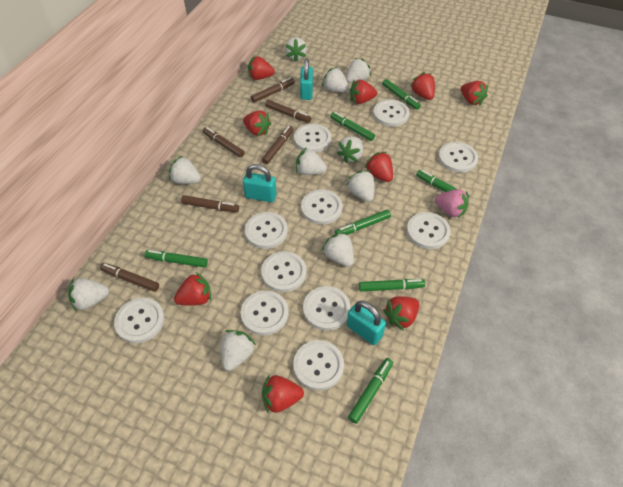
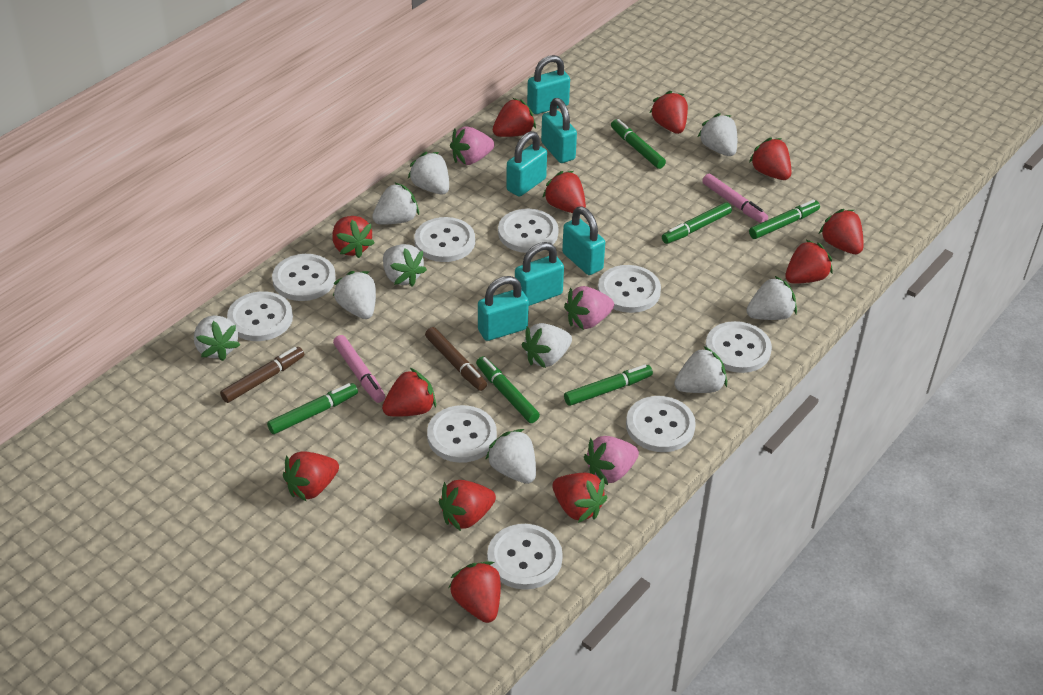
brown marker: 6 -> 2
green marker: 7 -> 6
pink marker: 0 -> 2
pink strawberry: 1 -> 3
red strawberry: 9 -> 12
turquoise padlock: 3 -> 6
white button: 11 -> 9

